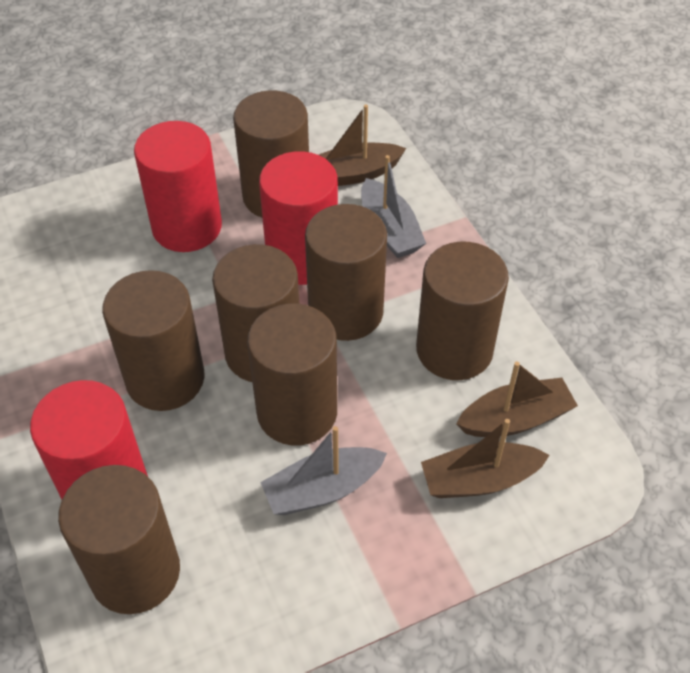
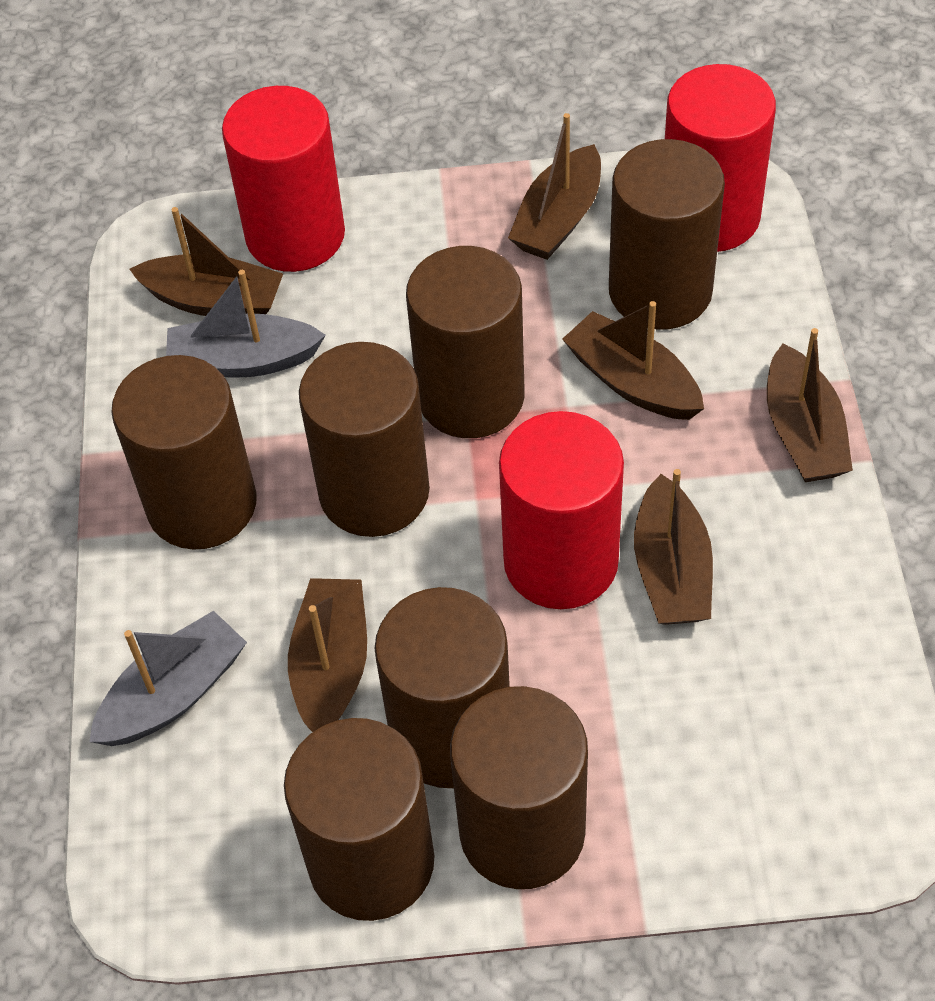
brown boat: 3 -> 6

